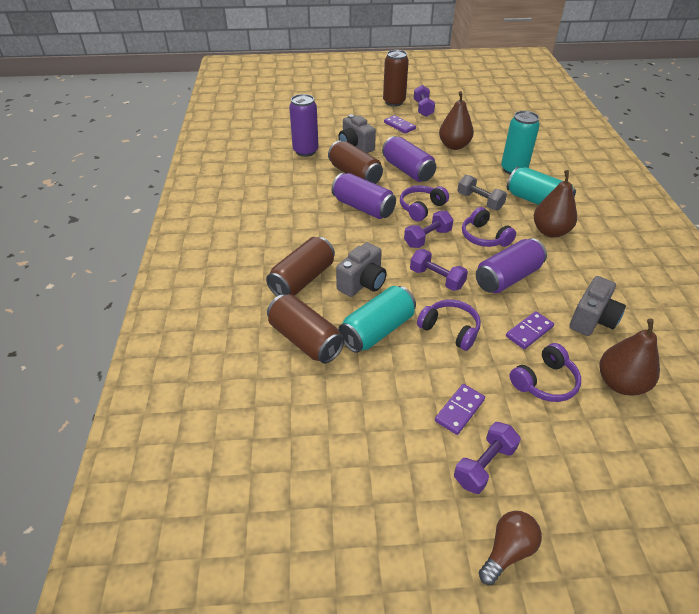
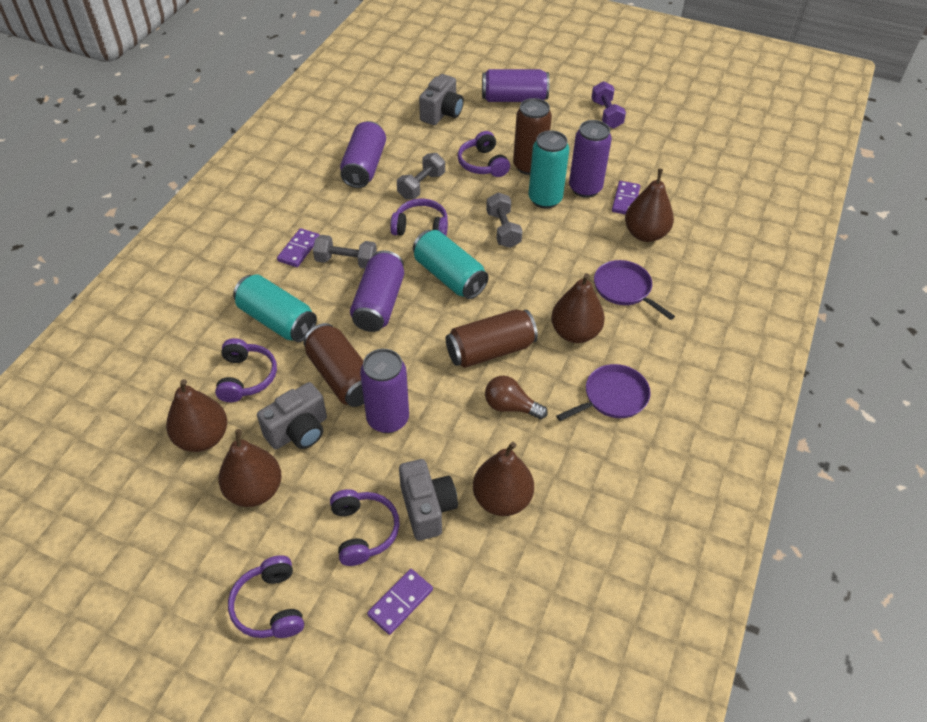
brown can: 4 -> 3
brown pear: 3 -> 5
grey dumbbell: 1 -> 3
purple can: 4 -> 5
purple dumbbell: 4 -> 1
purple headphones: 4 -> 5
purple pan: 0 -> 2

